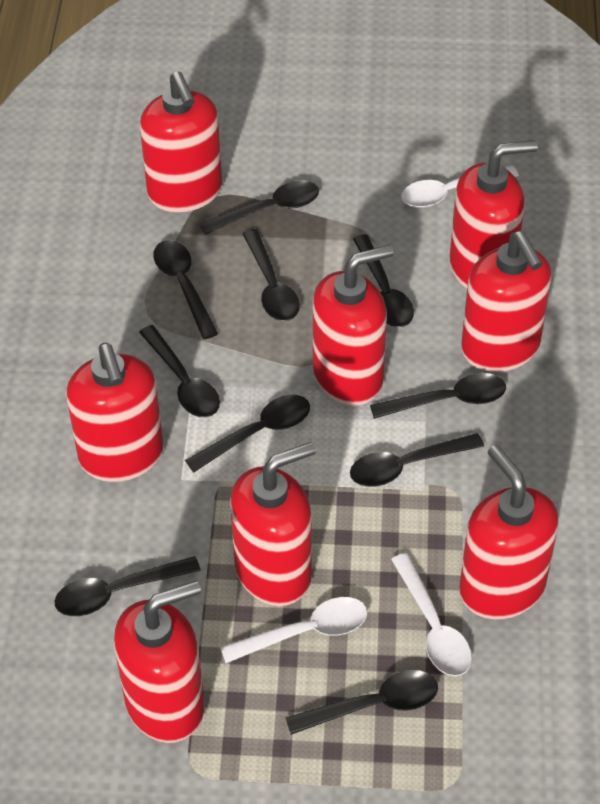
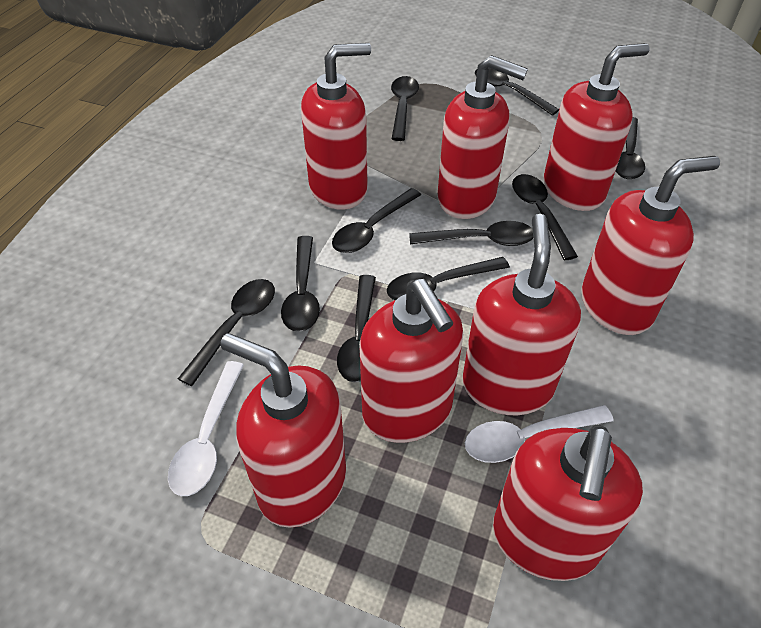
white spoon: 3 -> 2

